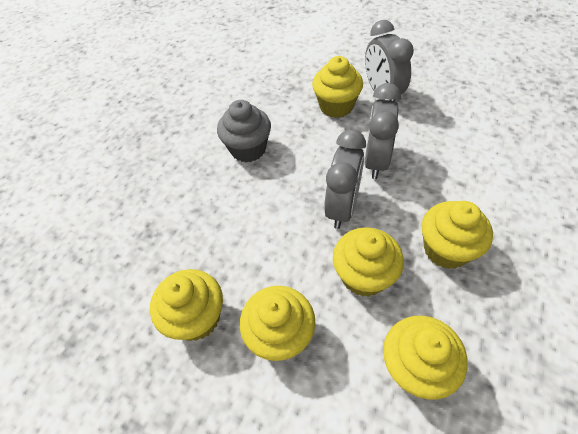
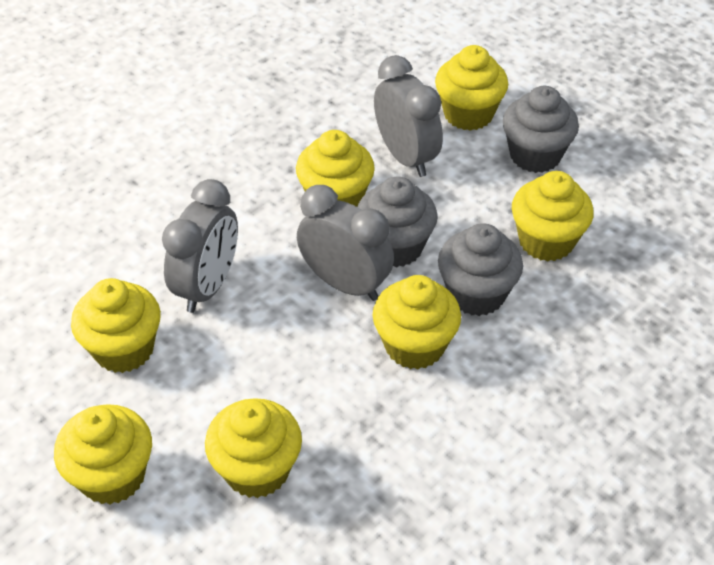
grey cupcake: 1 -> 3
yellow cupcake: 6 -> 7

